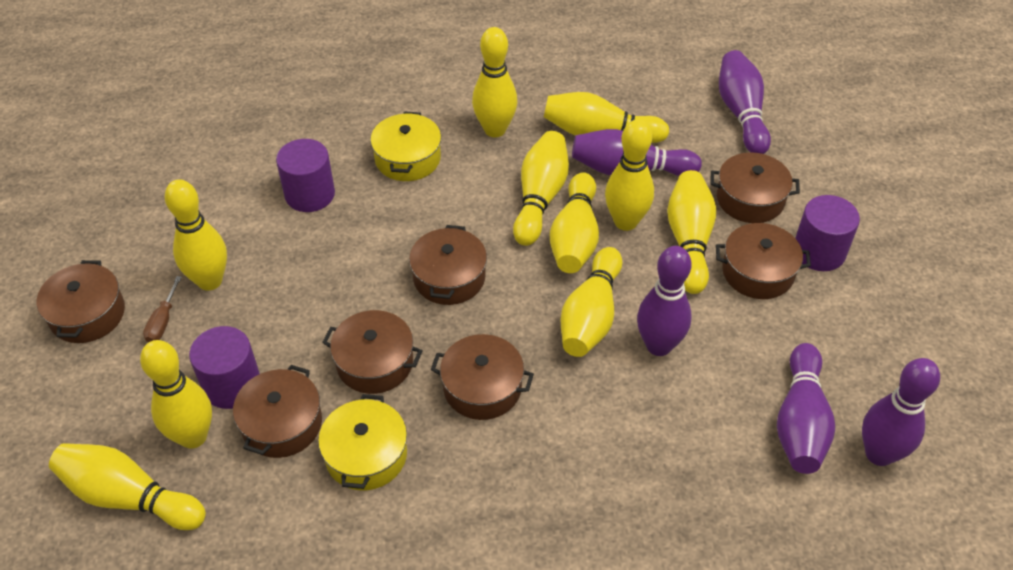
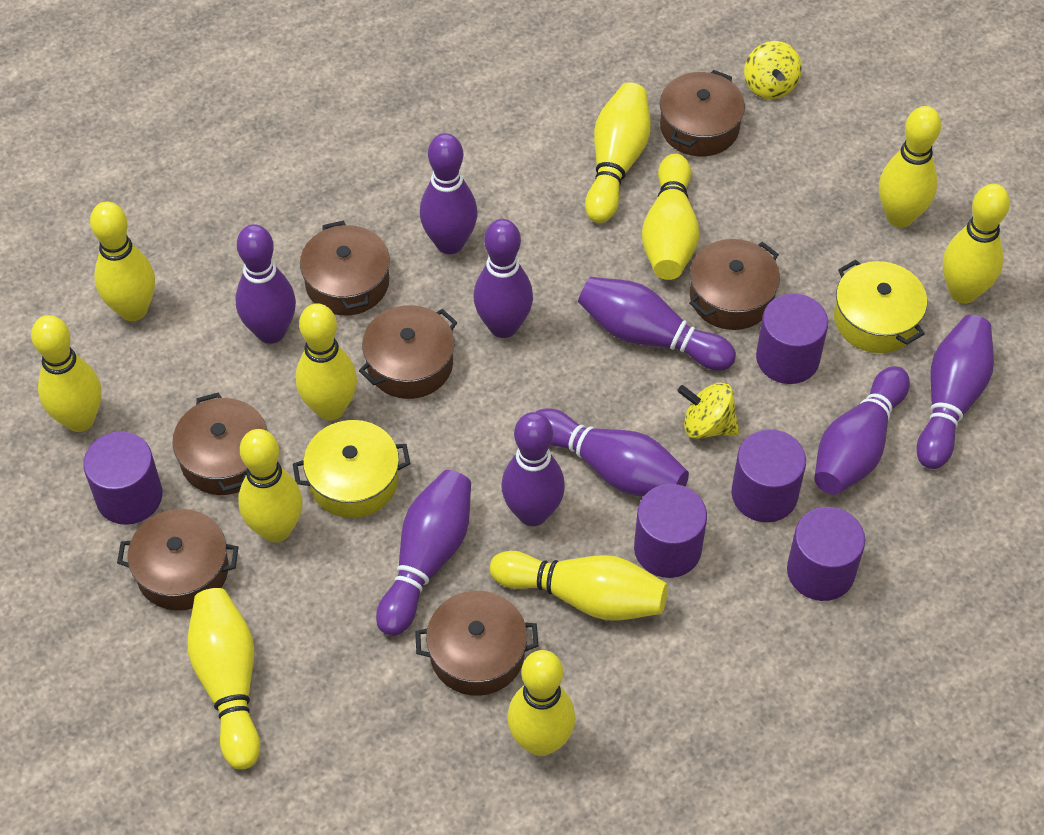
brown screwdriver: 1 -> 0
purple bowling pin: 5 -> 9
purple cylinder: 3 -> 5
yellow bowling pin: 10 -> 11
yellow spinning top: 0 -> 2

